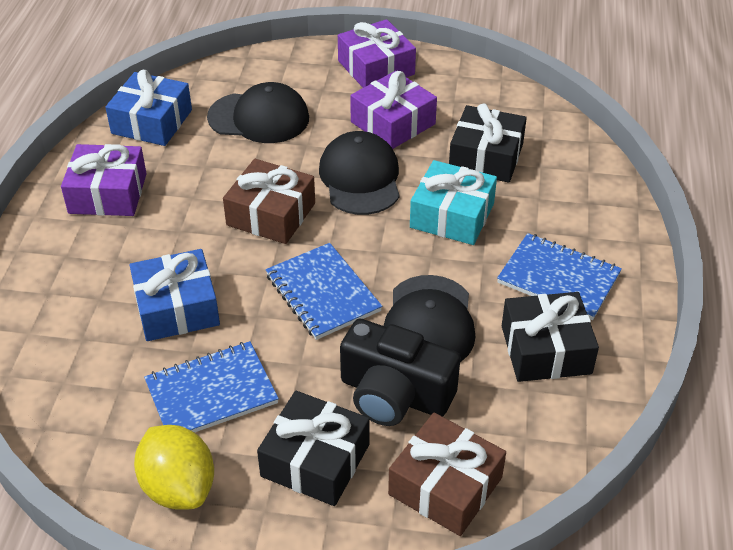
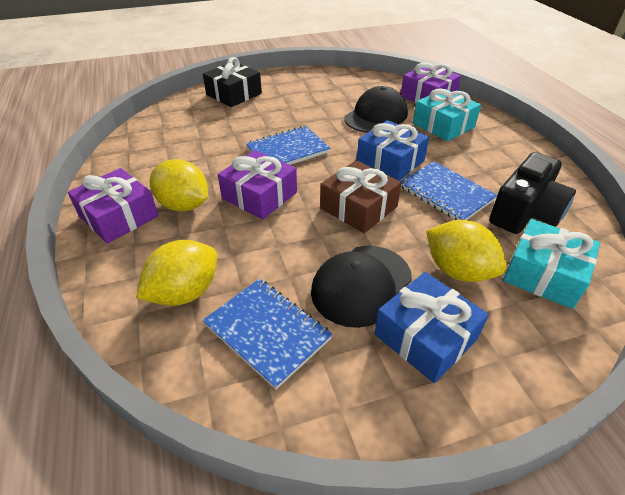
black cap: 3 -> 2
black gift: 3 -> 1
brown gift: 2 -> 1
turquoise gift: 1 -> 2
yellow lemon: 1 -> 3

